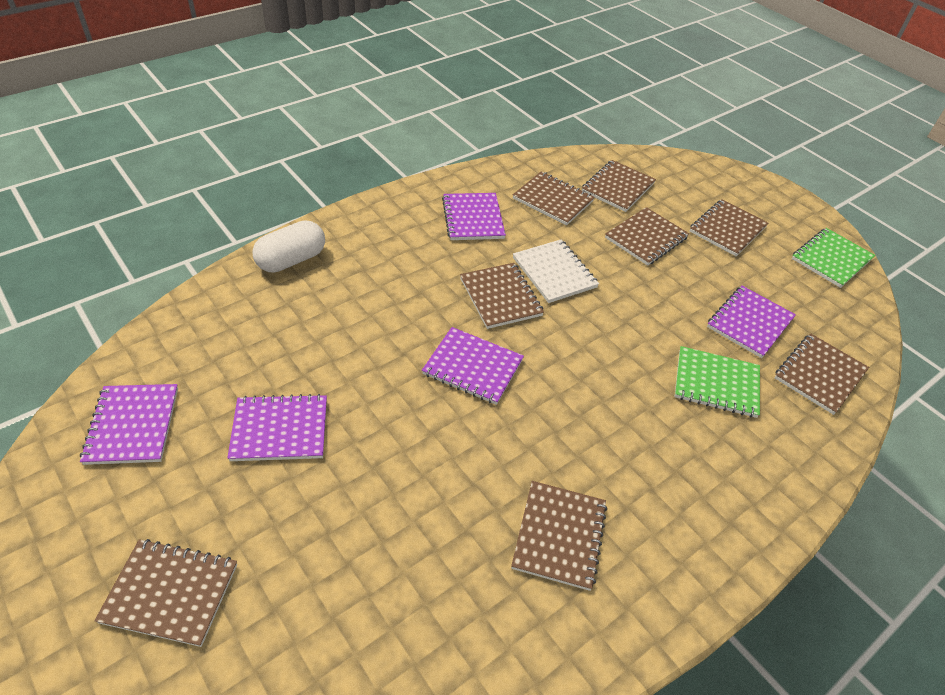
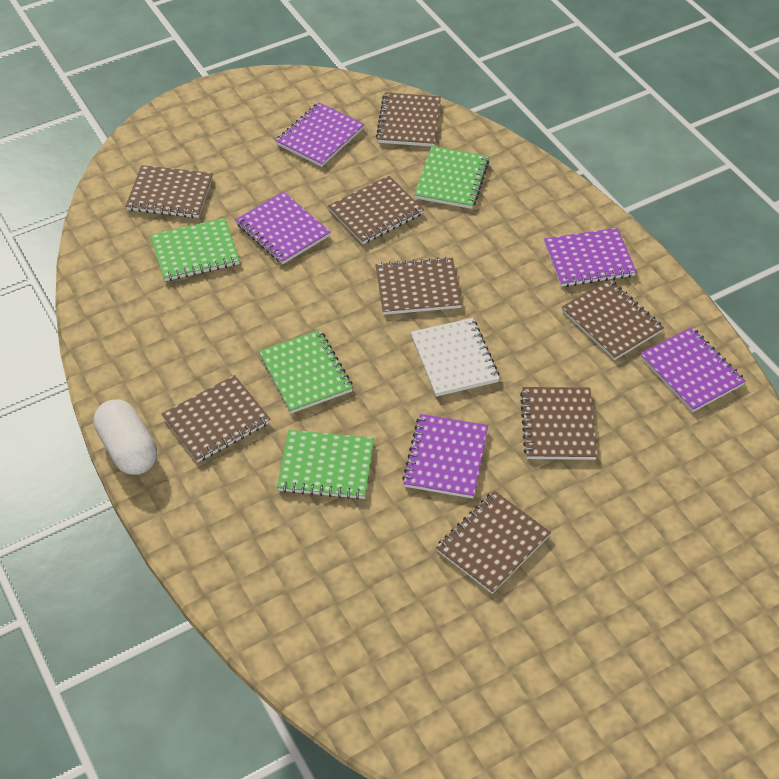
green notebook: 2 -> 4

